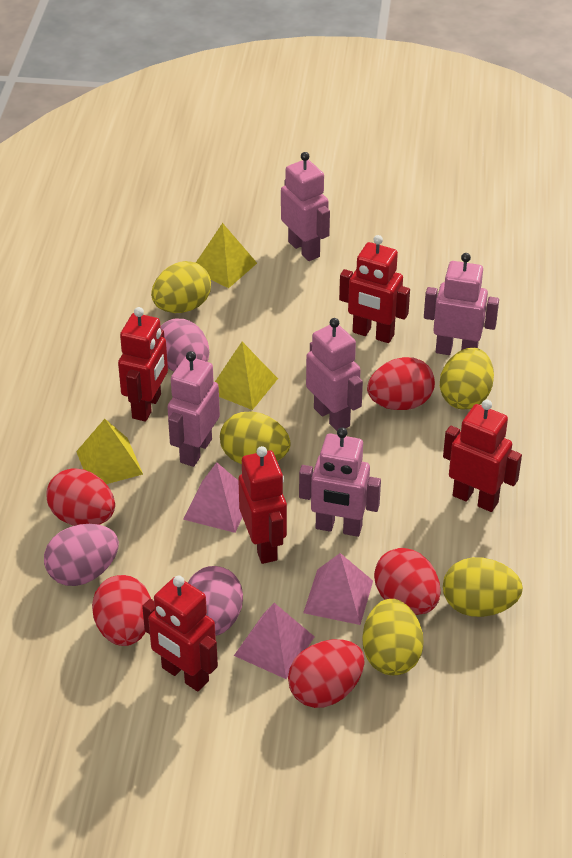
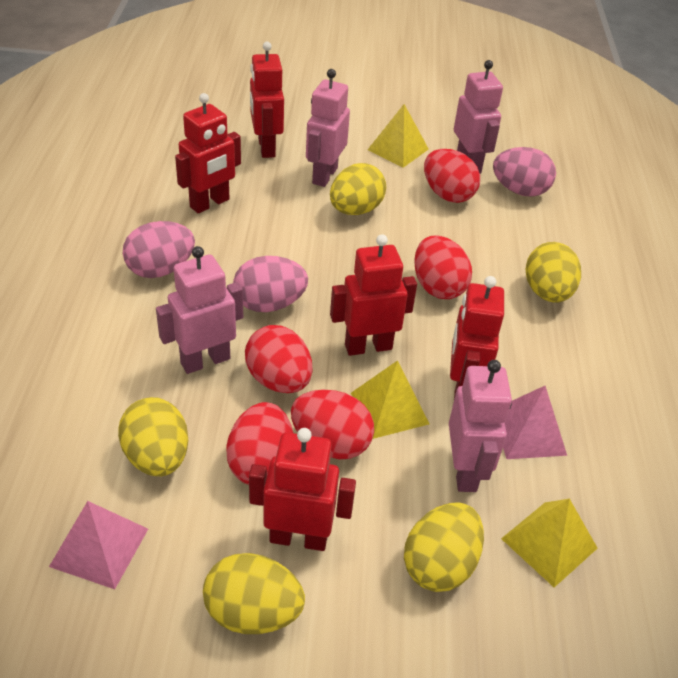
pink pyramid: 3 -> 2
pink robot: 5 -> 4

